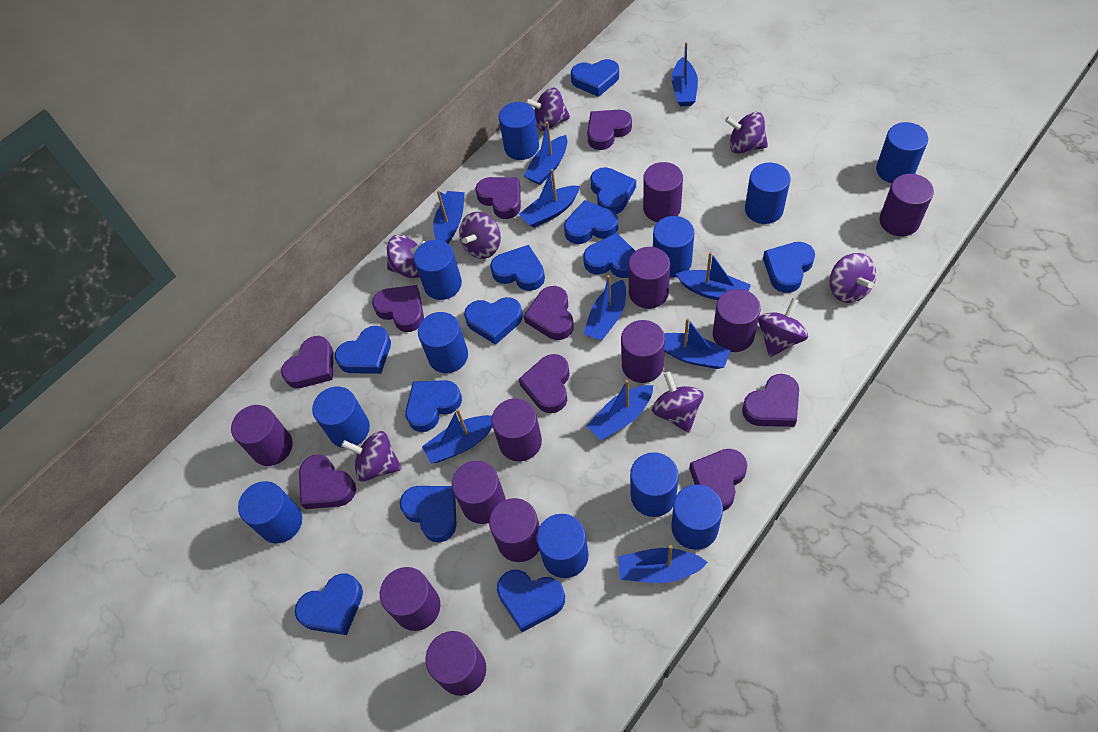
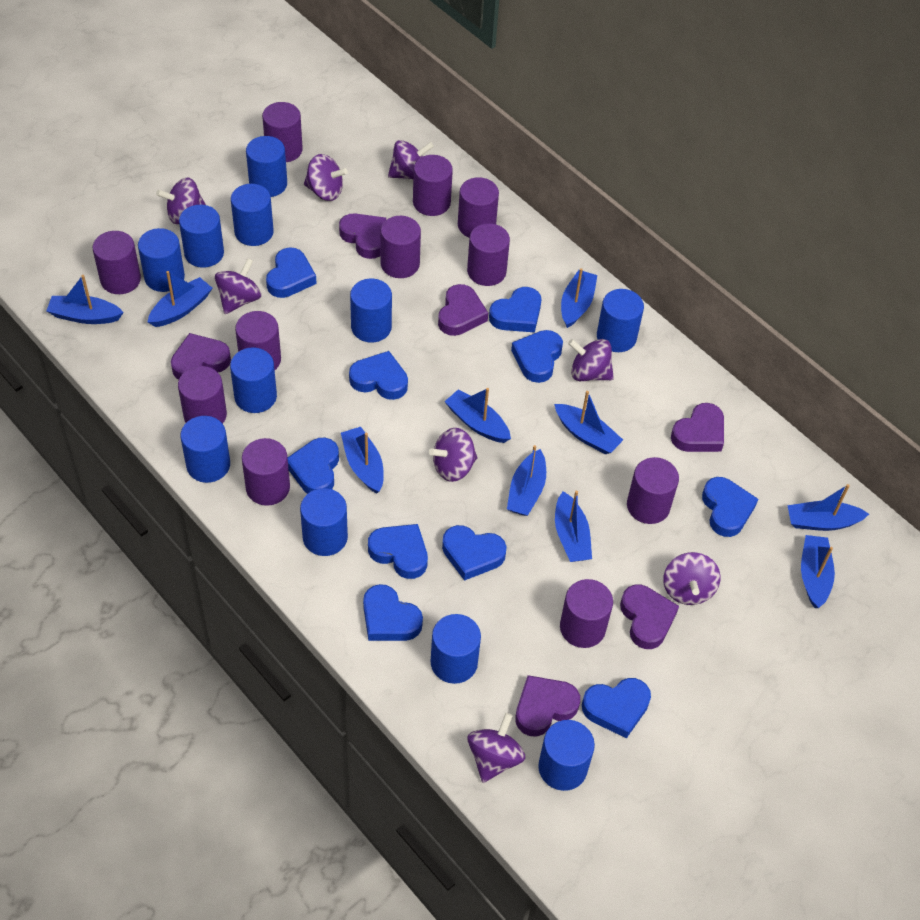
blue heart: 12 -> 10
purple heart: 9 -> 6

